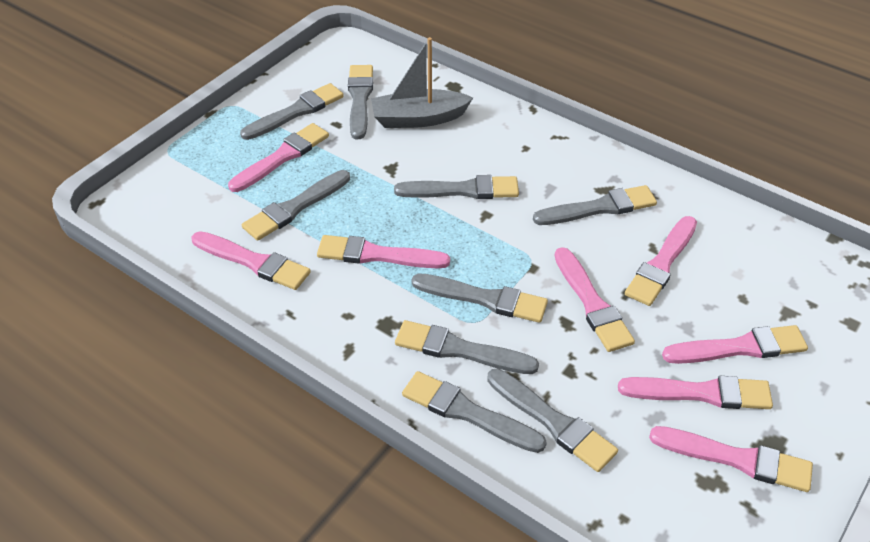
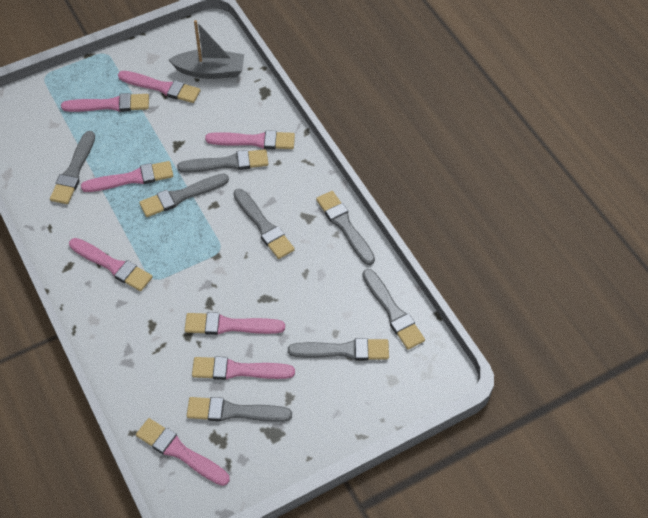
grey brush: 9 -> 8

